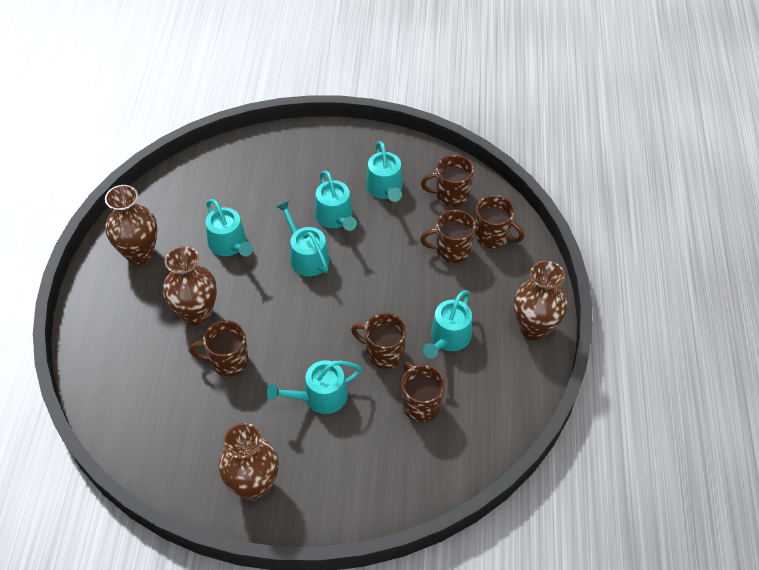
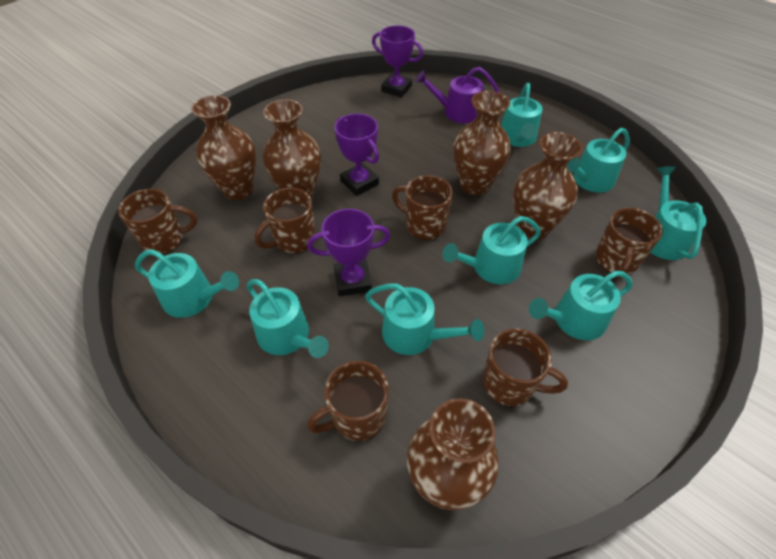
brown vase: 4 -> 5
purple trophy: 0 -> 3
purple watering can: 0 -> 1
turquoise watering can: 6 -> 8

